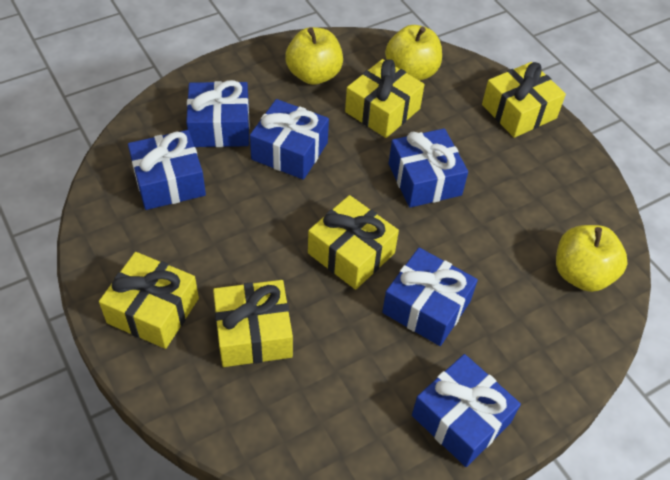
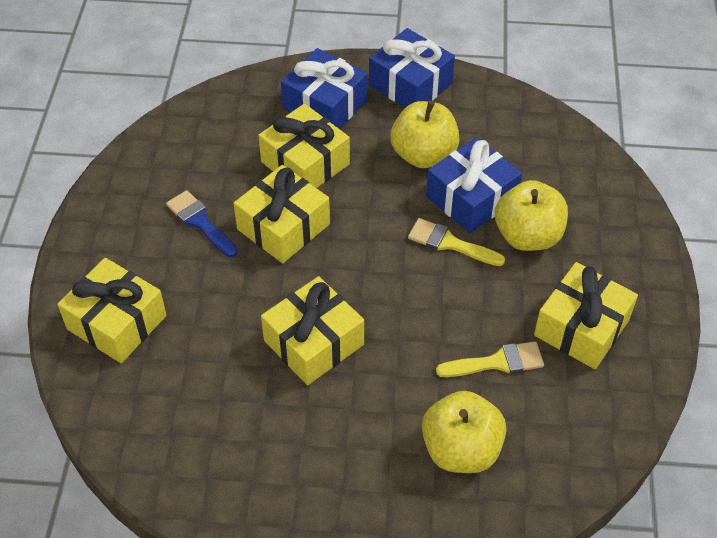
blue brush: 0 -> 1
blue gift: 6 -> 3
yellow brush: 0 -> 2

